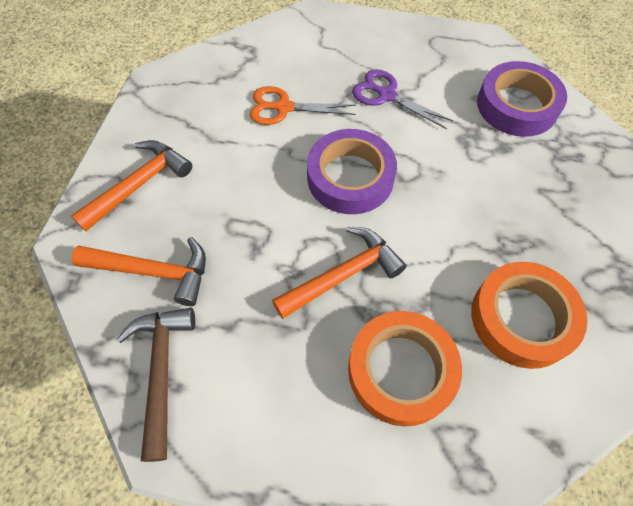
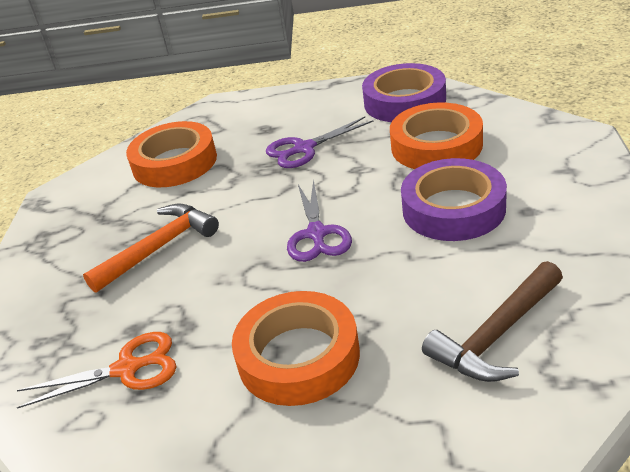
orange hammer: 3 -> 1
orange tape: 2 -> 3
purple scissors: 1 -> 2

